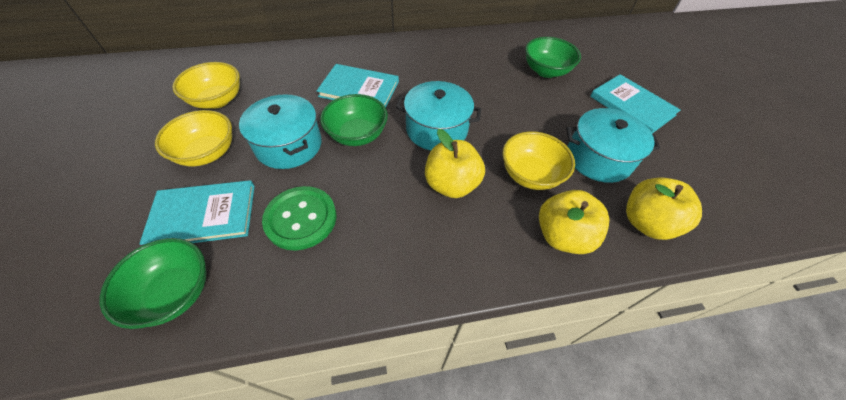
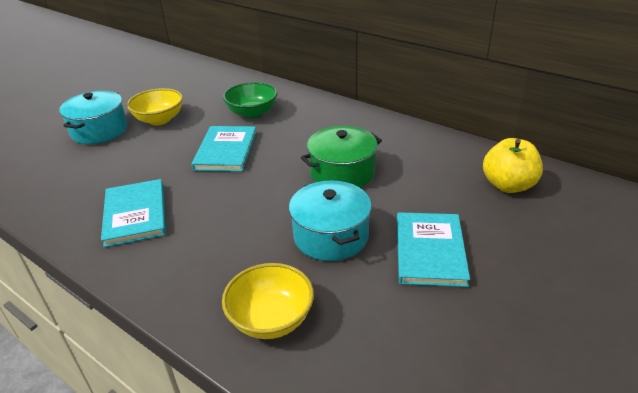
green bowl: 3 -> 1
green button: 1 -> 0
green pot: 0 -> 1
turquoise pot: 3 -> 2
yellow apple: 3 -> 1
yellow bowl: 3 -> 2

